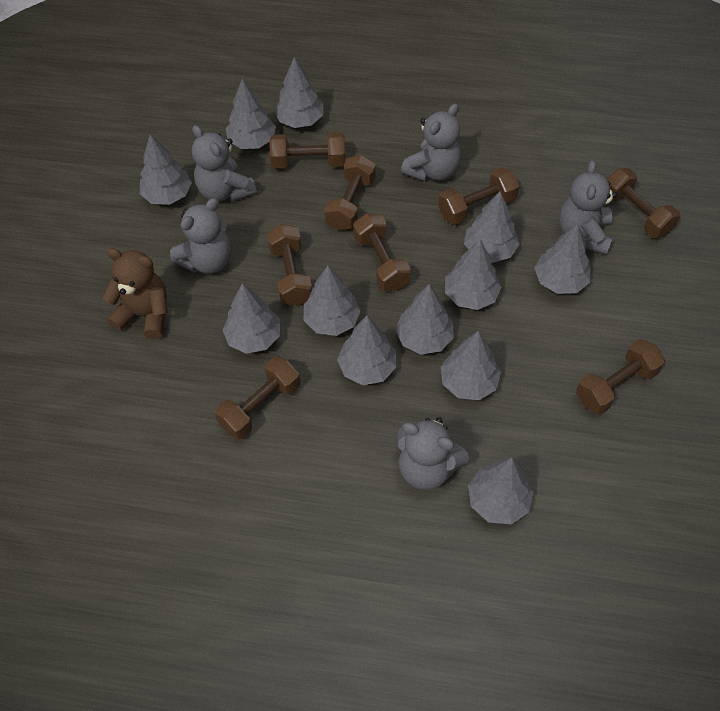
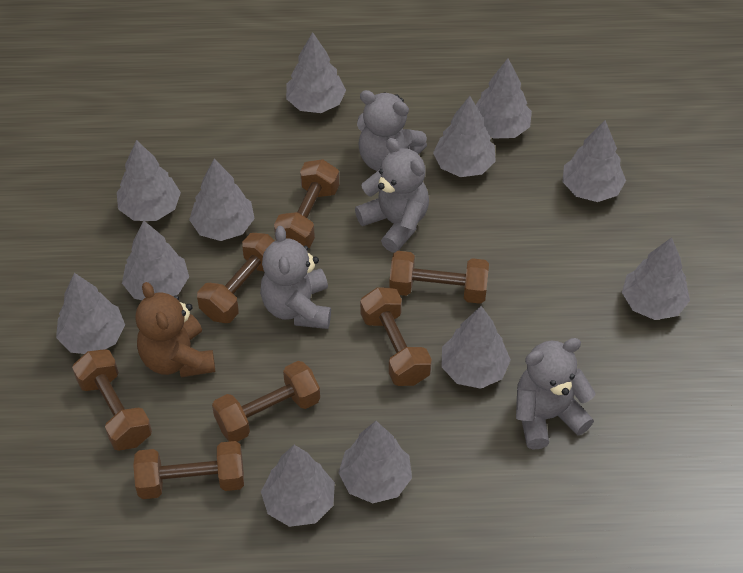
brown dumbbell: 8 -> 7
grey teddy bear: 5 -> 4

